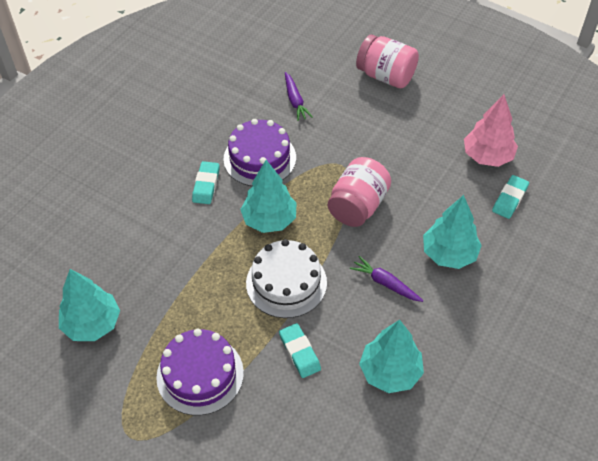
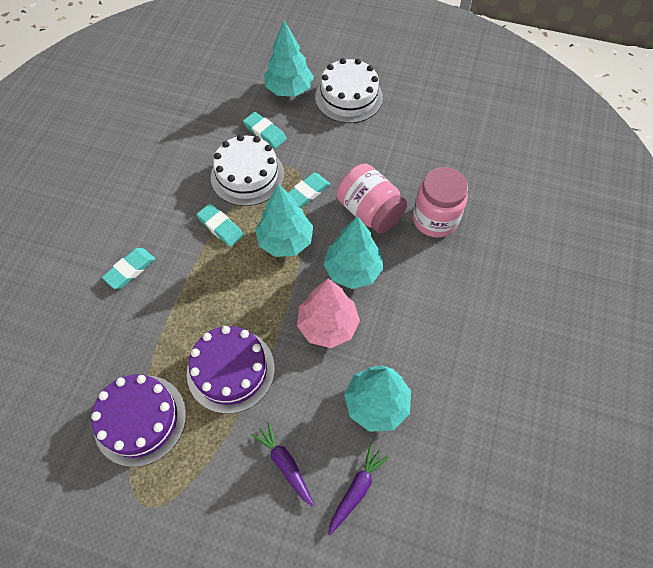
turquoise eraser: 3 -> 4
white cake: 1 -> 2

